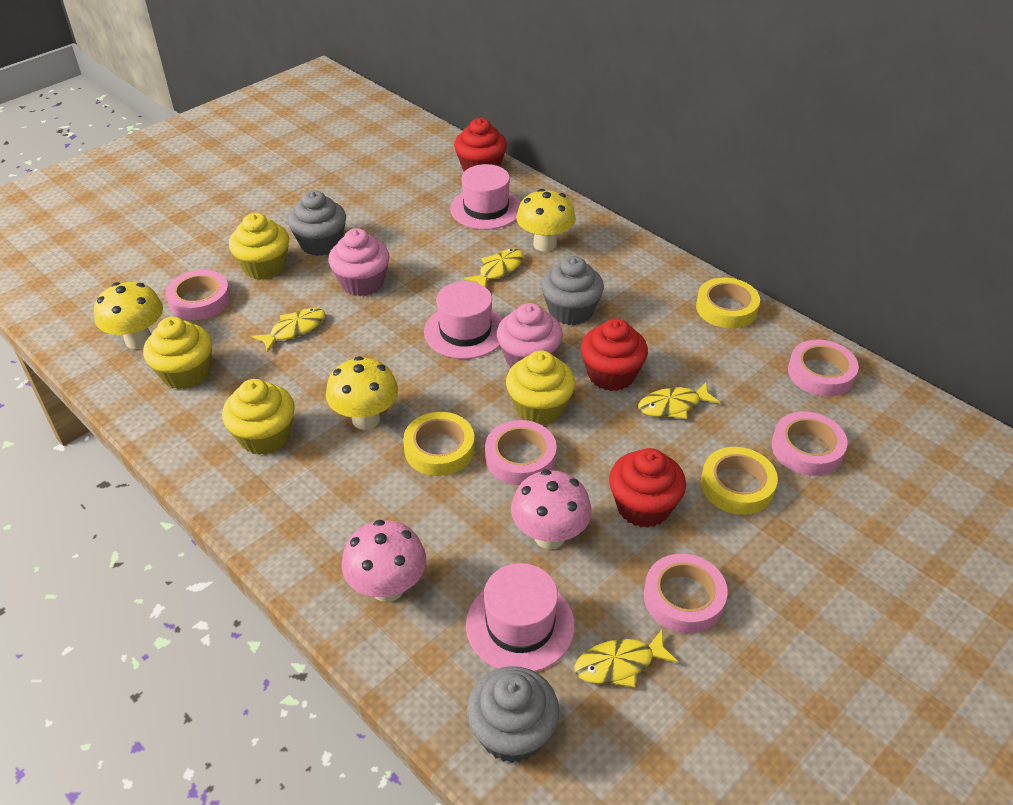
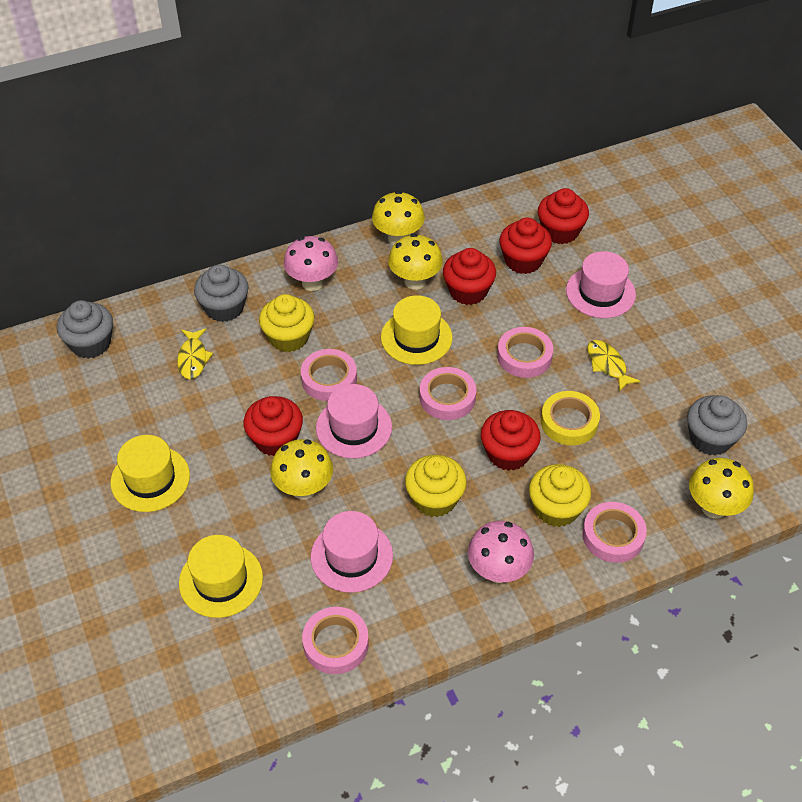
pink cupcake: 2 -> 0
red cupcake: 3 -> 5
yellow cupcake: 4 -> 3
yellow fish: 4 -> 2
yellow hat: 0 -> 3
yellow mushroom: 3 -> 4
yellow tape: 3 -> 1

